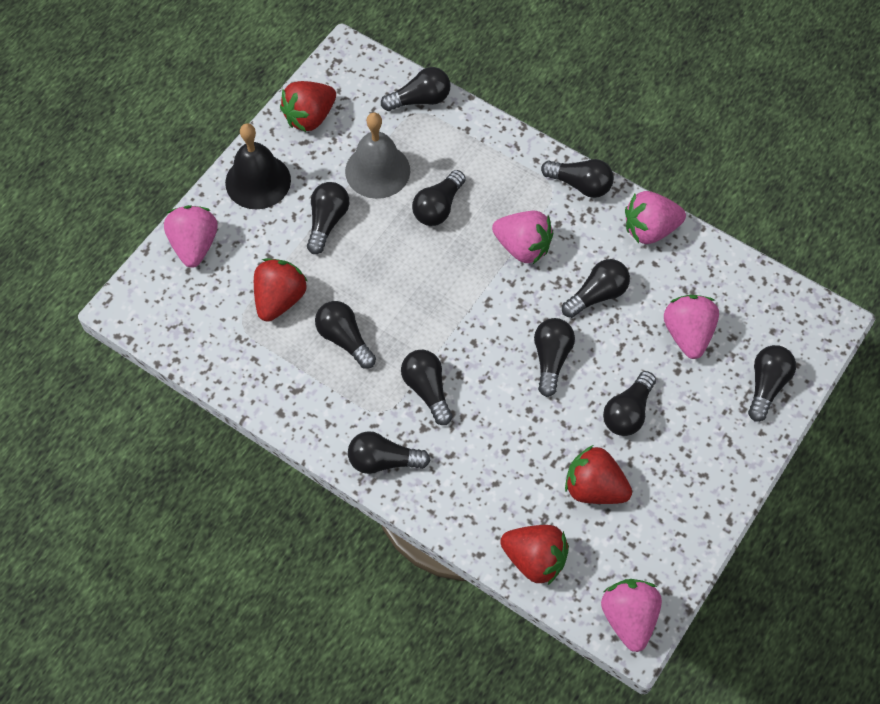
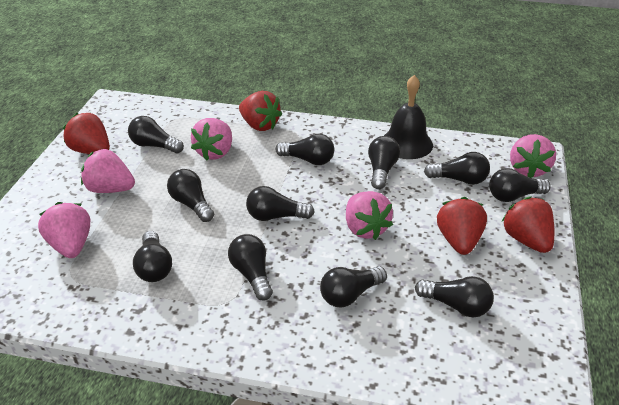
grey bell: 1 -> 0

